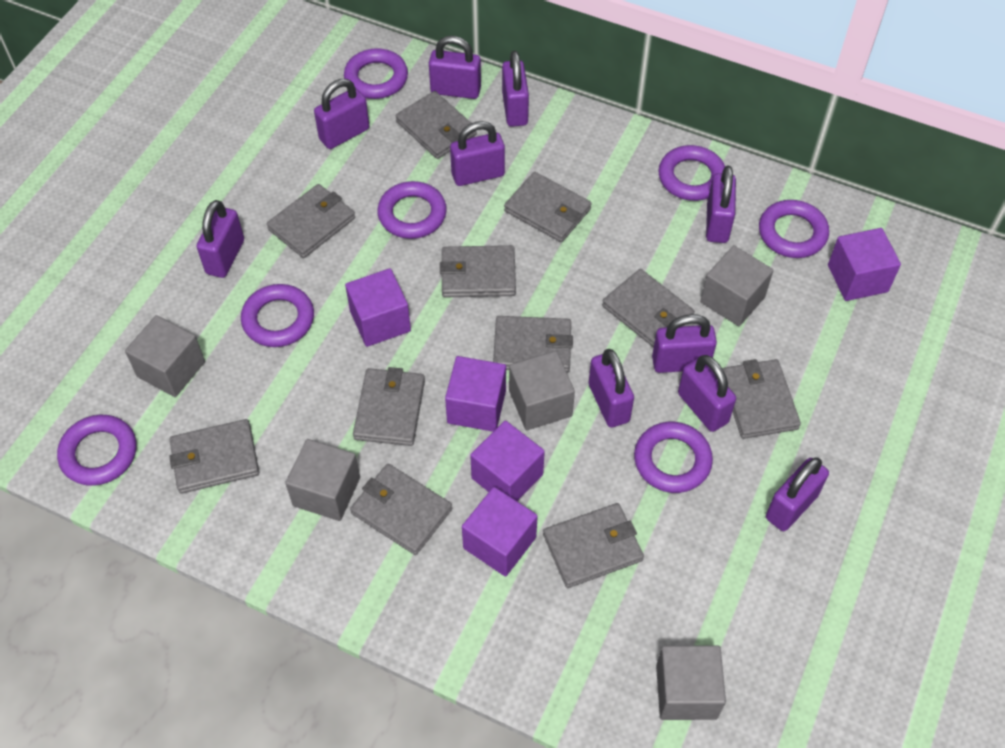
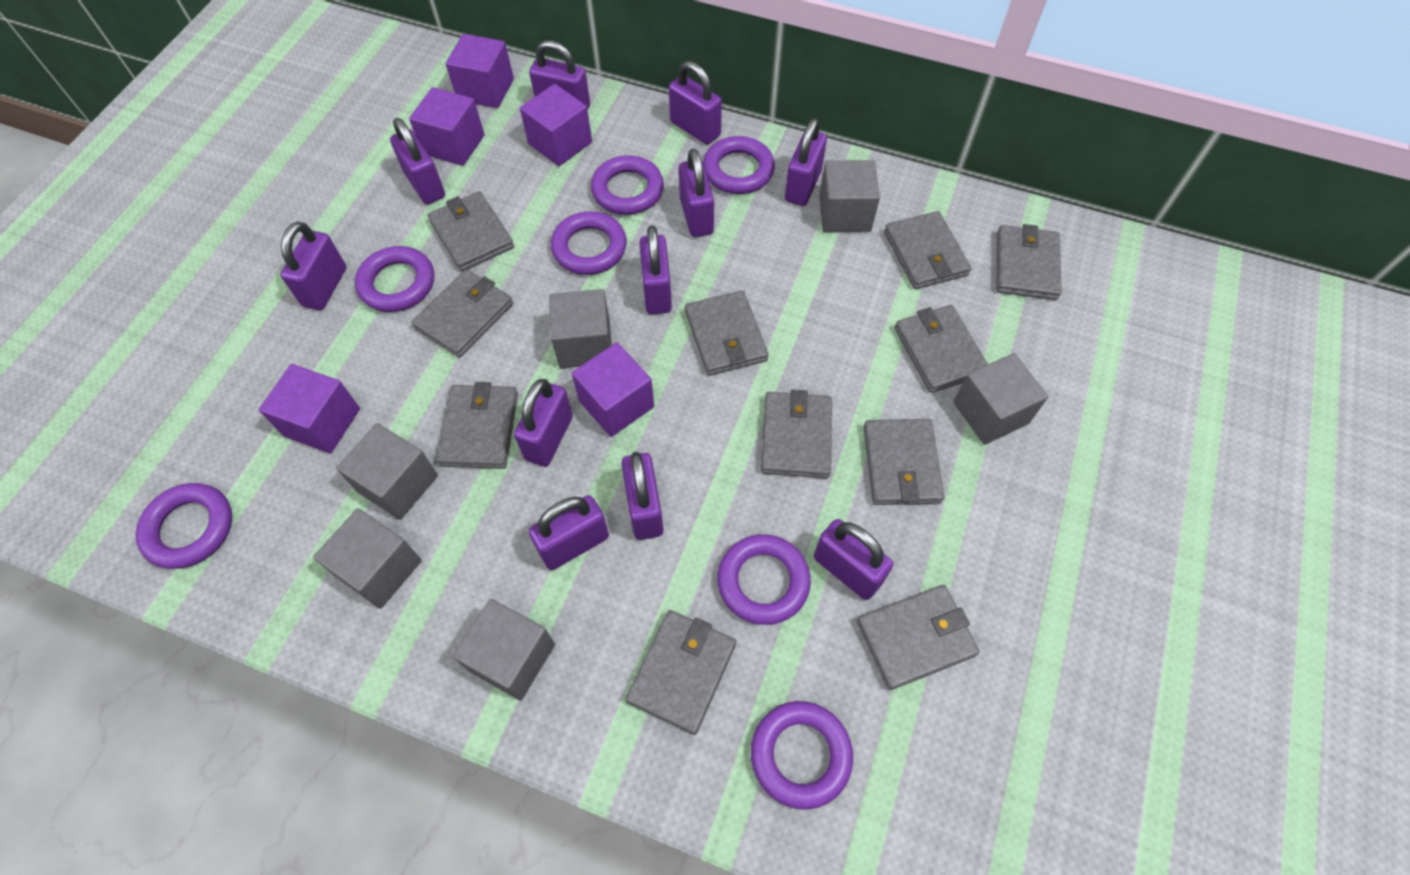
grey cube: 5 -> 6
purple padlock: 10 -> 11

